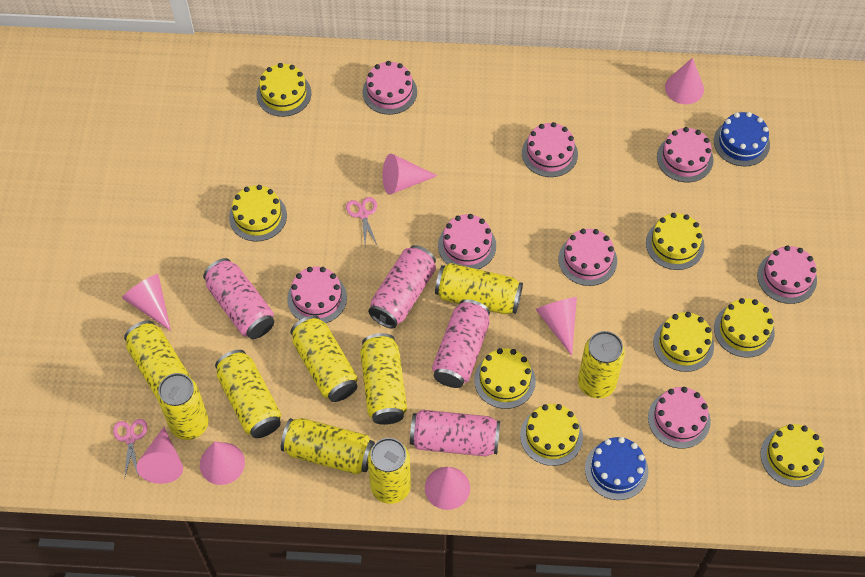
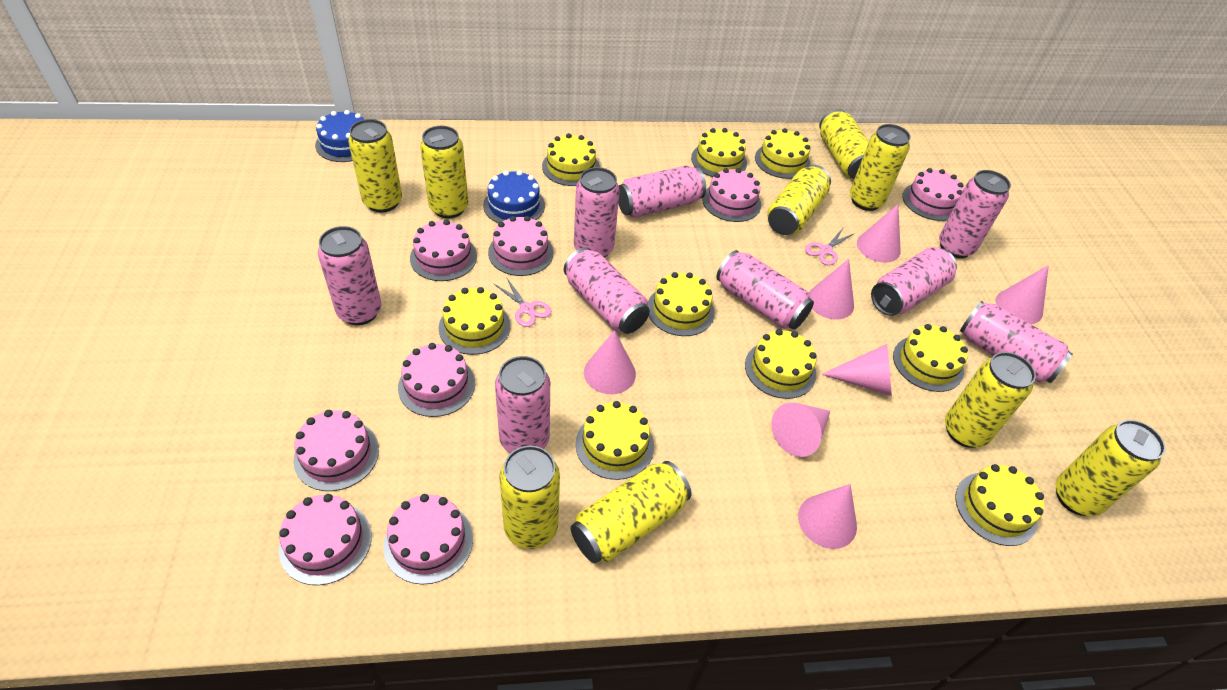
pink can: 4 -> 9
yellow cake: 8 -> 9

